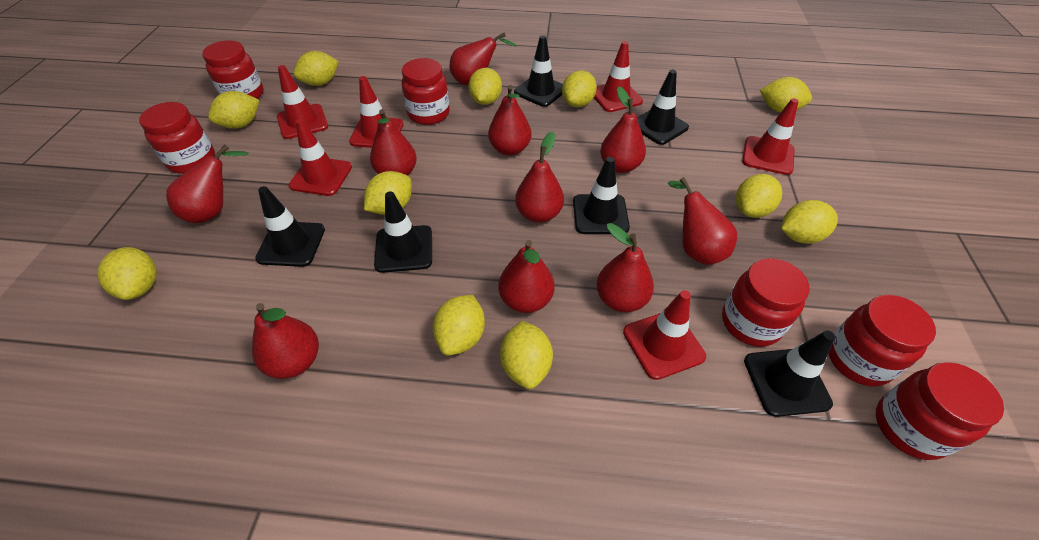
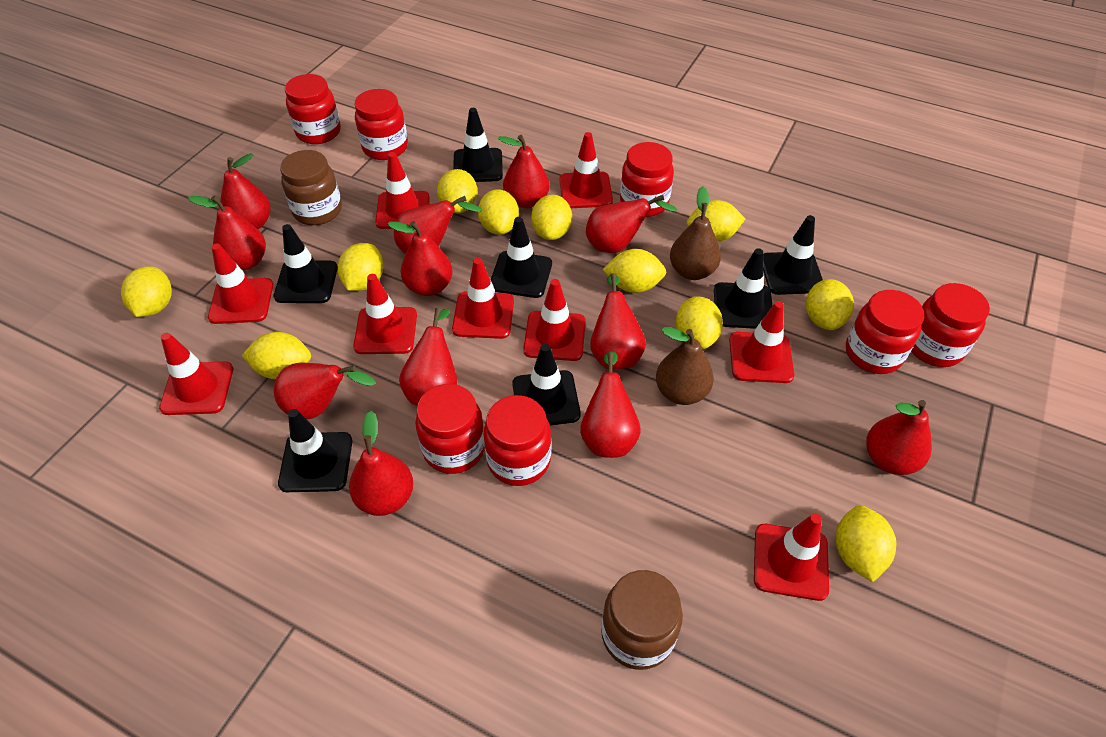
black traffic cone: 6 -> 7
brown jar: 0 -> 2
brown pear: 0 -> 2
red jar: 6 -> 7
red pear: 10 -> 12
red traffic cone: 6 -> 9

